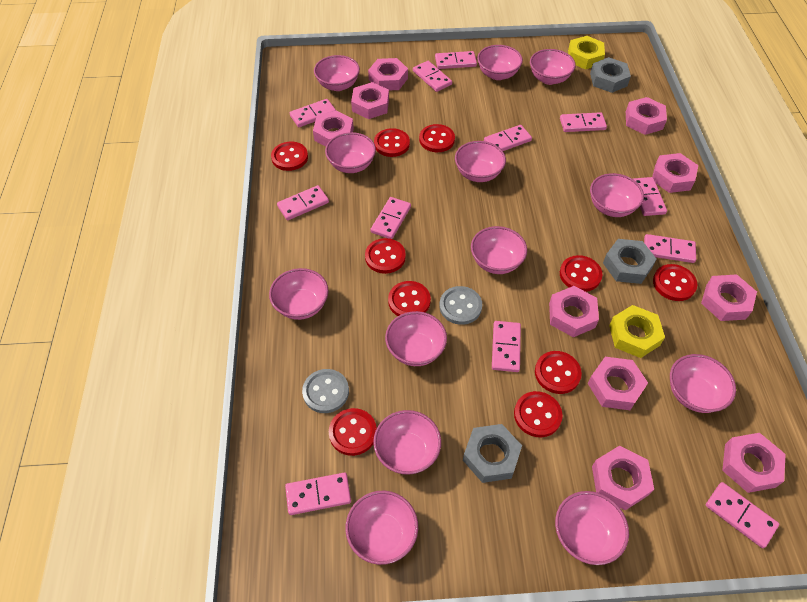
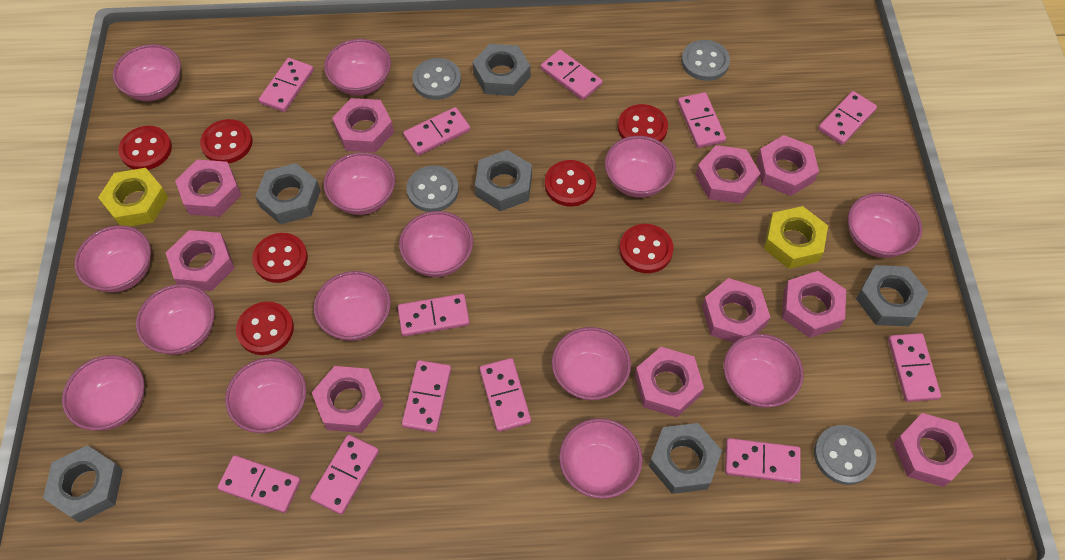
grey button: 2 -> 4
grey nut: 3 -> 6
pink bowl: 13 -> 14
red button: 10 -> 7

